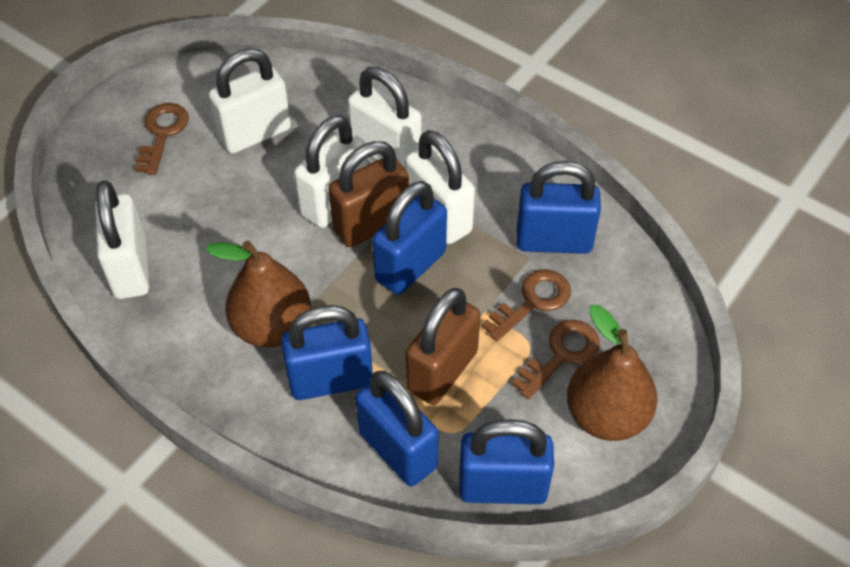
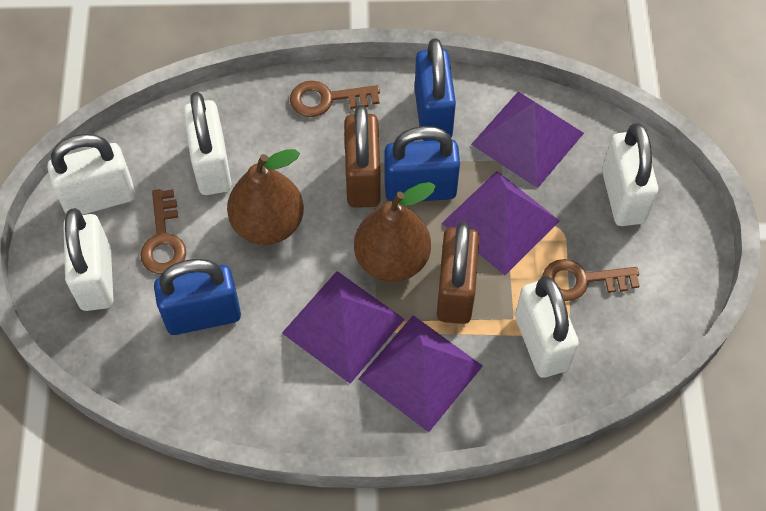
blue padlock: 5 -> 3
purple pyramid: 0 -> 4

